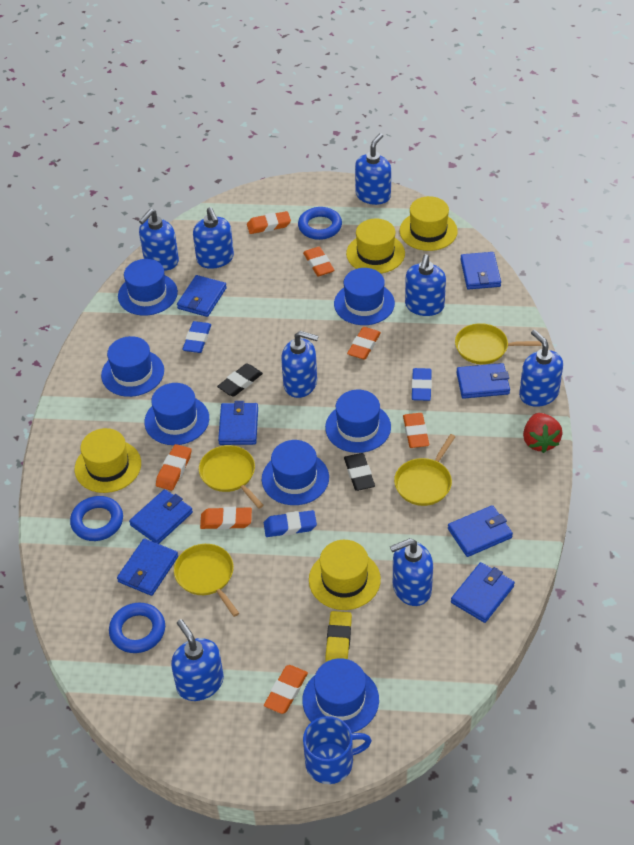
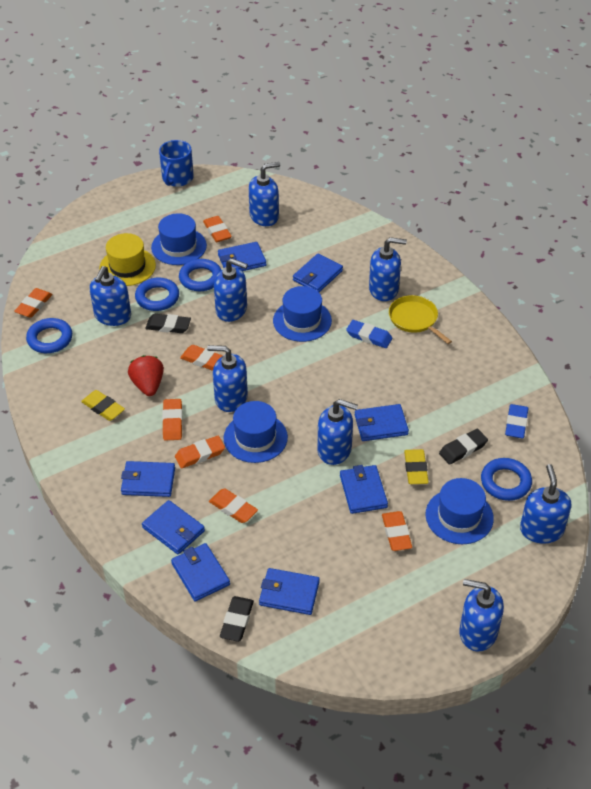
black eraser: 2 -> 3
blue eraser: 3 -> 2
blue hat: 7 -> 4
blue ring: 3 -> 4
yellow eraser: 1 -> 2
yellow hat: 4 -> 1
yellow pan: 4 -> 1

